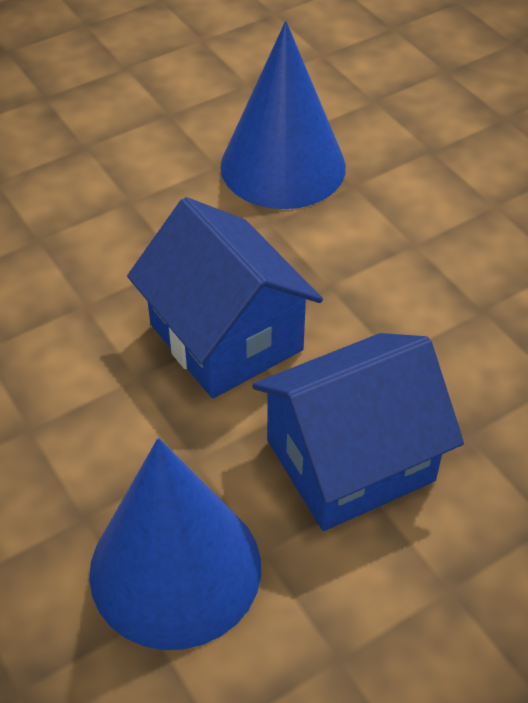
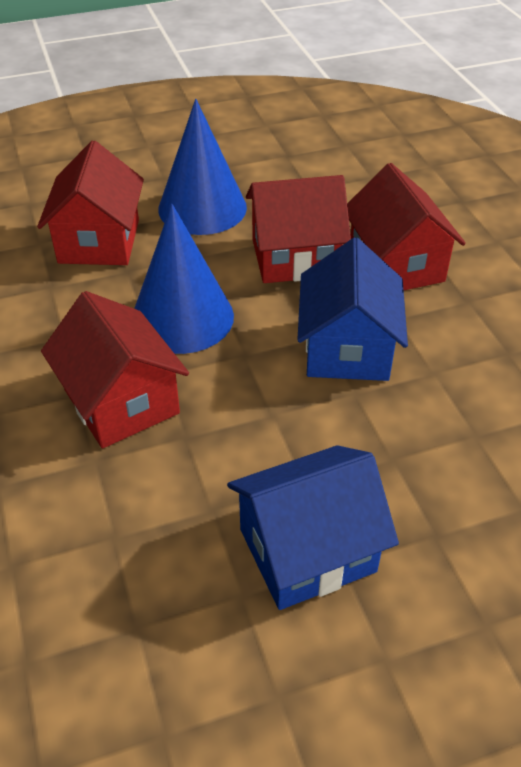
red house: 0 -> 4

